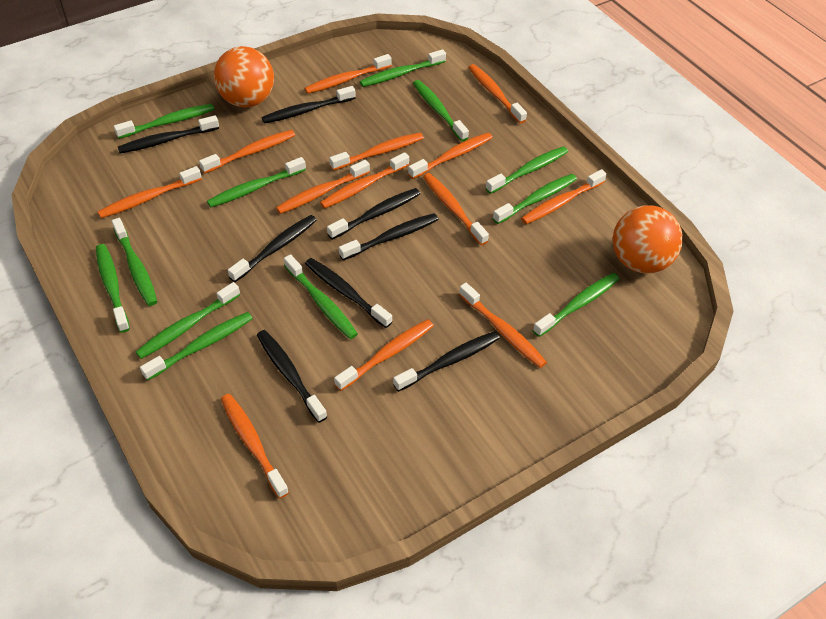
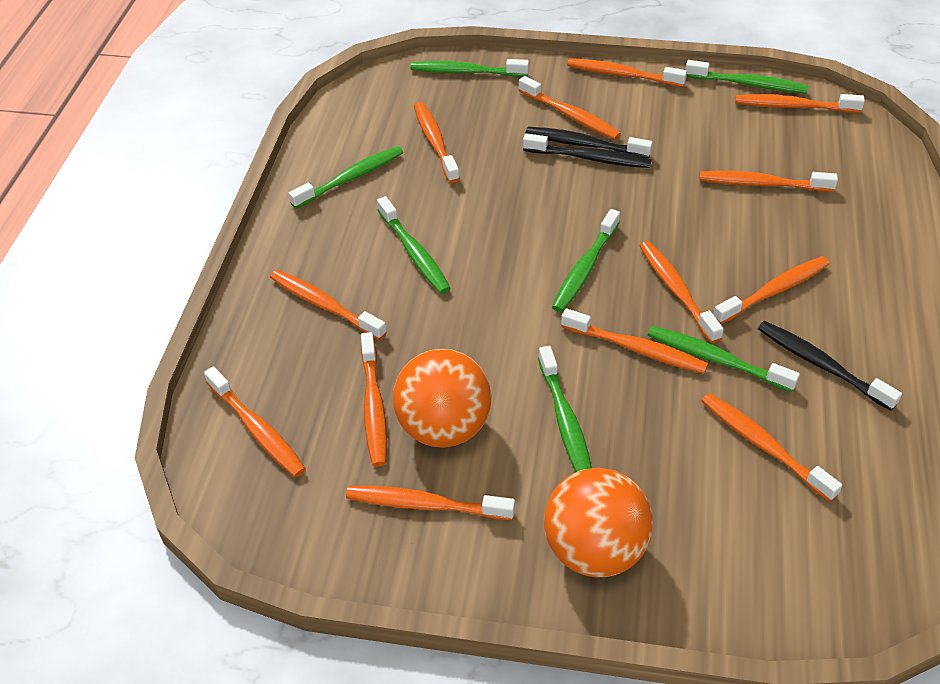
black toothbrush: 8 -> 3
green toothbrush: 12 -> 7

